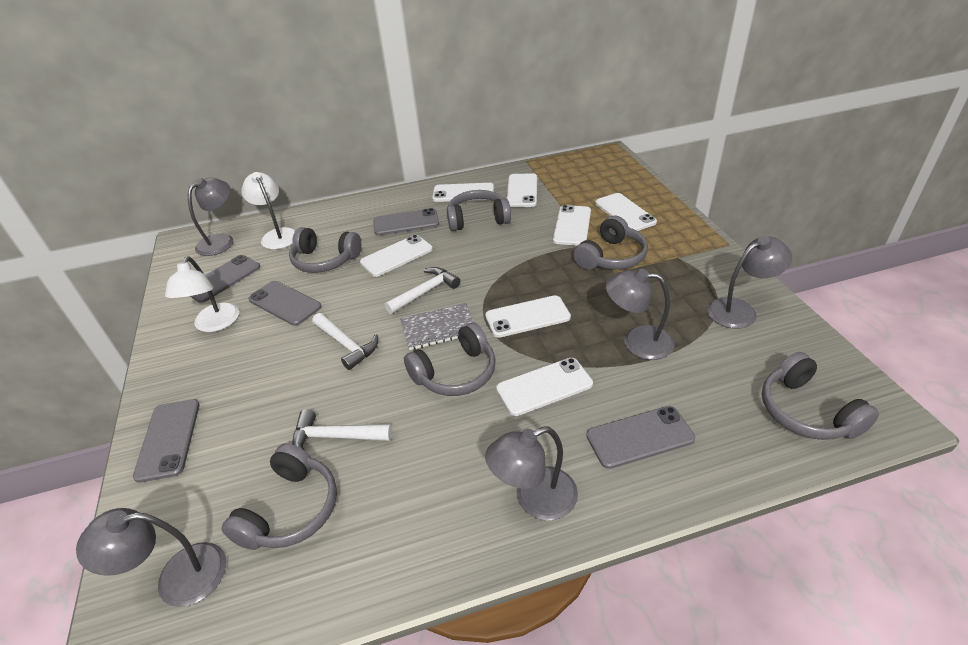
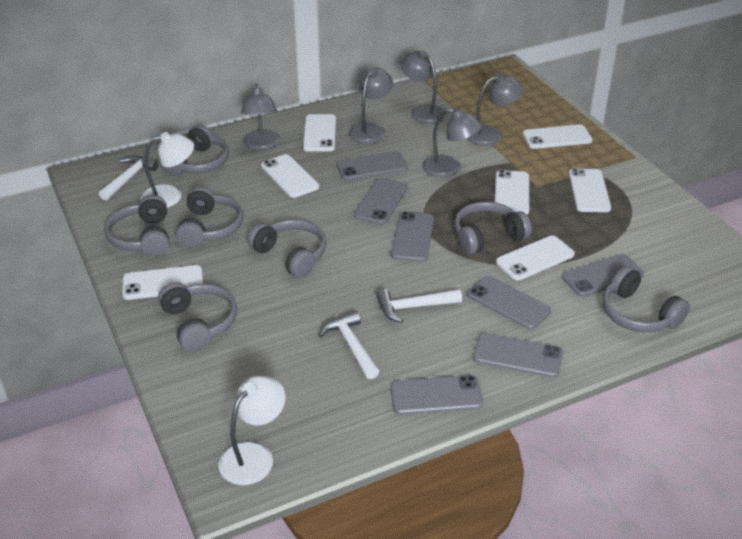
grey headphones: 6 -> 7
grey notebook: 1 -> 0
grey phone: 5 -> 7

